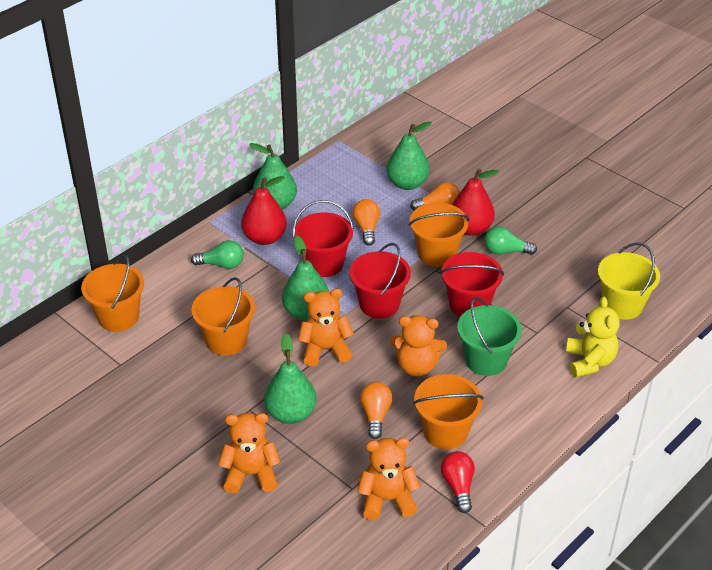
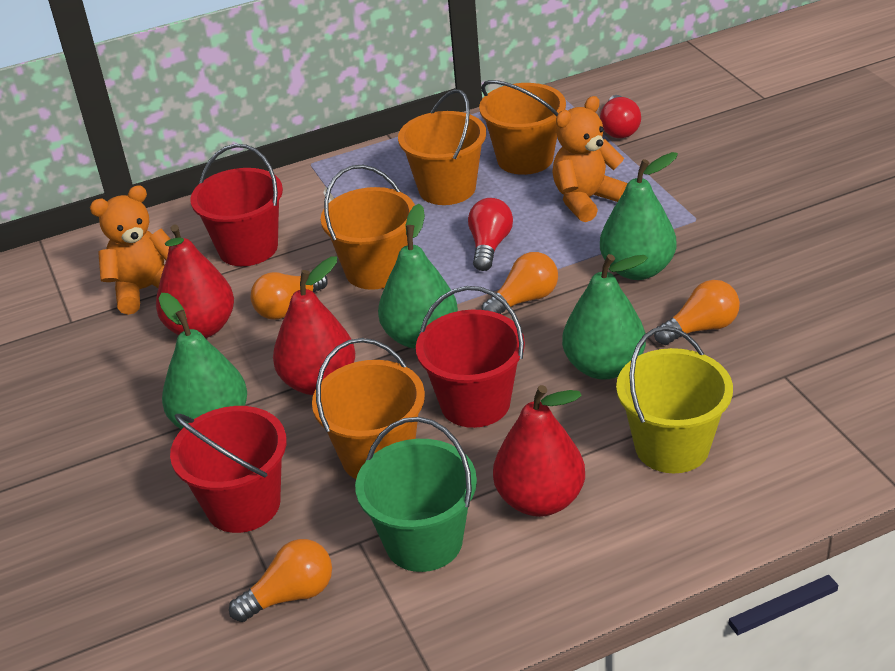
green light bulb: 2 -> 0
orange light bulb: 3 -> 4
orange teddy bear: 4 -> 2
red light bulb: 1 -> 2
red pear: 2 -> 3
yellow teddy bear: 1 -> 0

